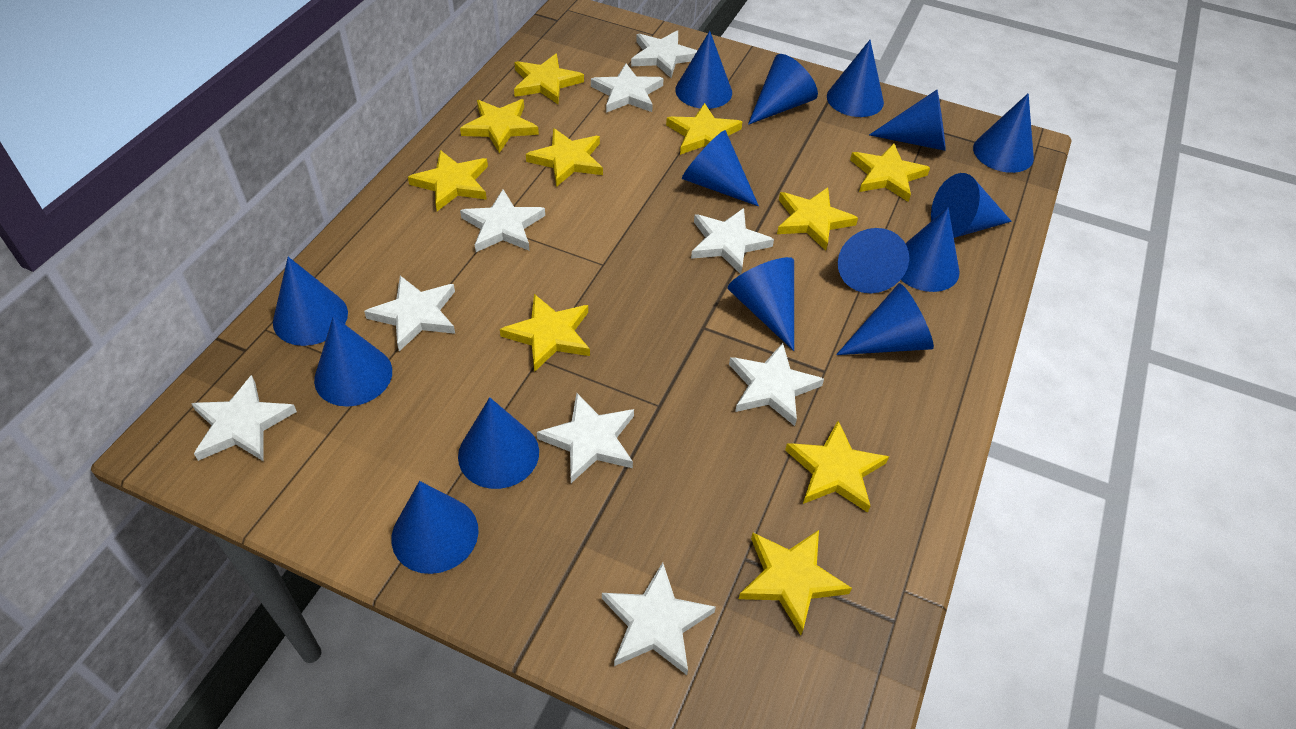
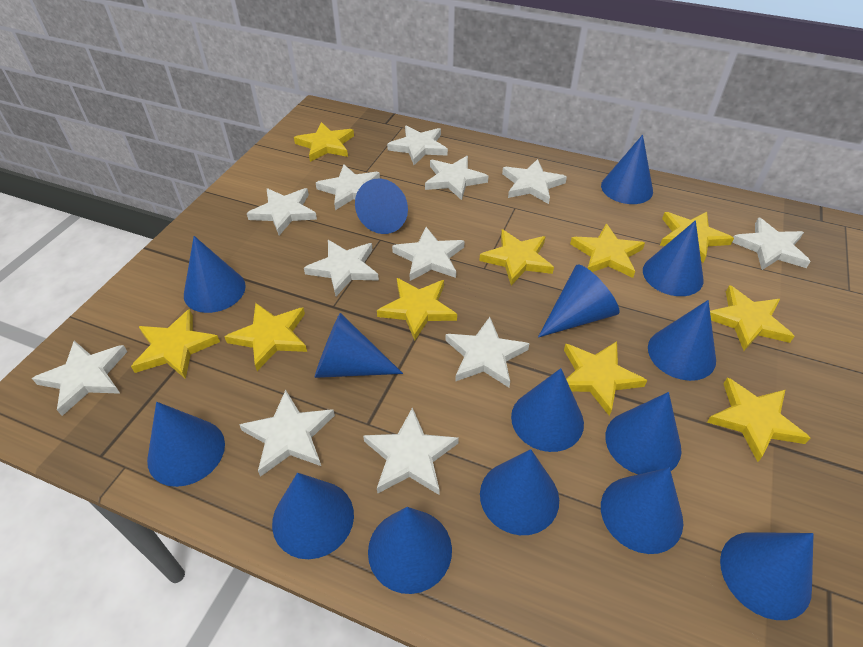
white star: 9 -> 12

